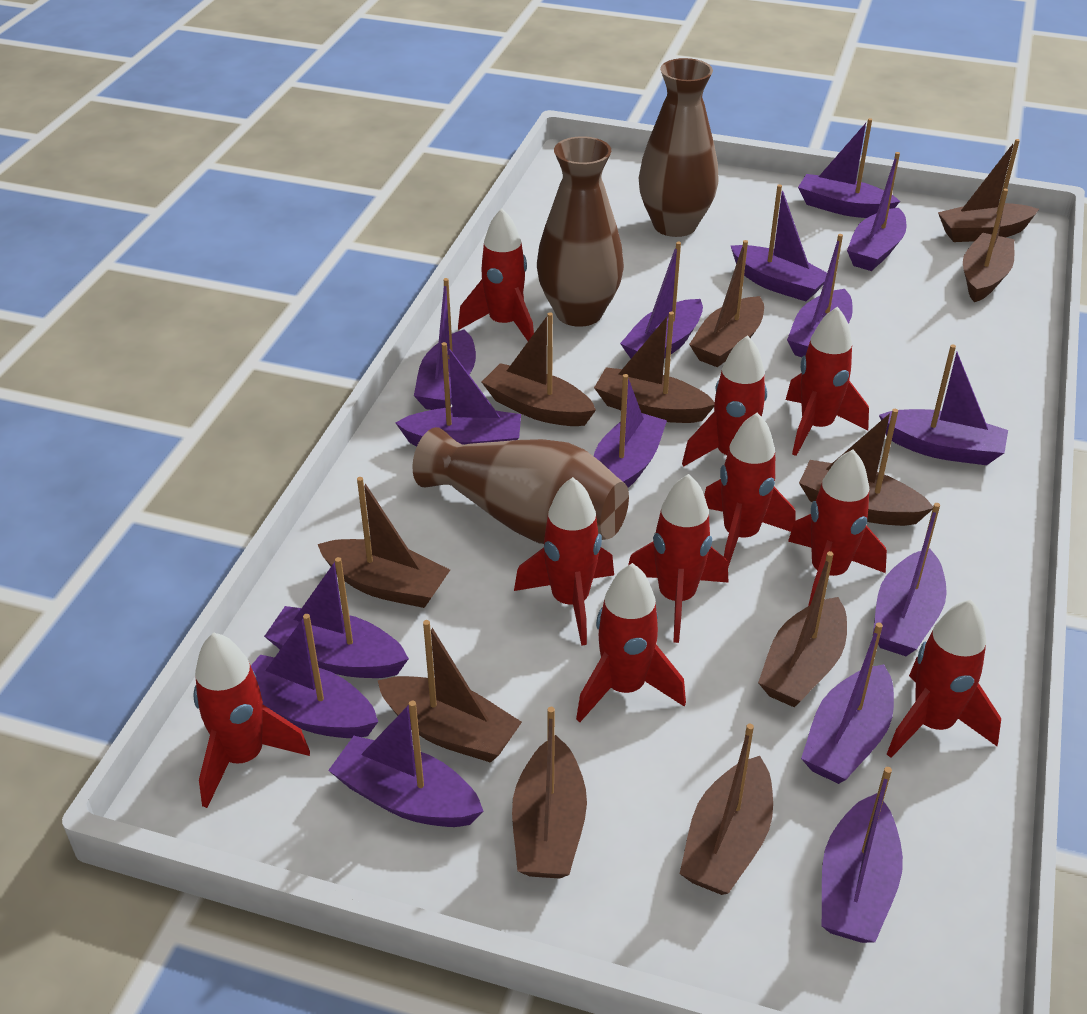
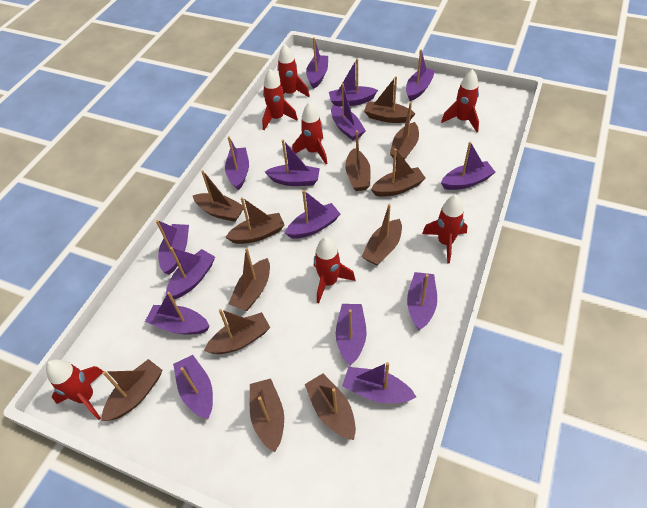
brown boat: 11 -> 12
brown vase: 3 -> 0
red rocket: 10 -> 7

